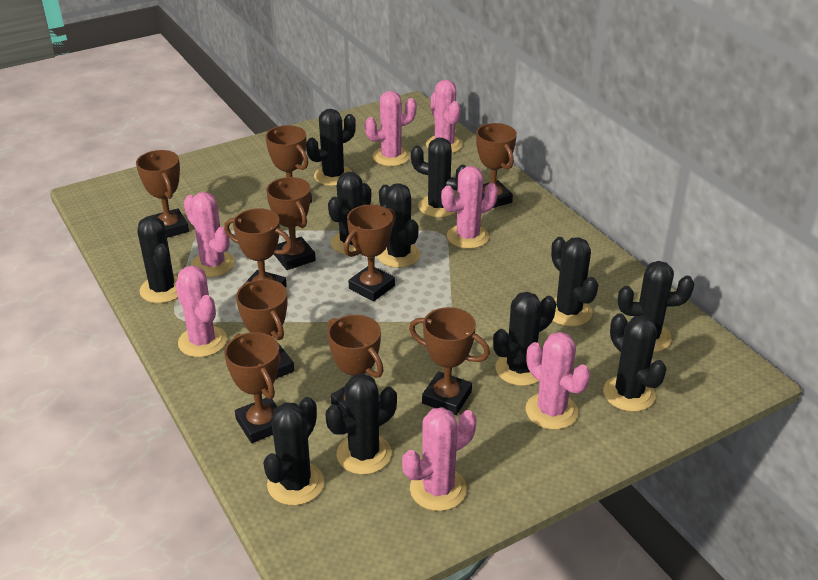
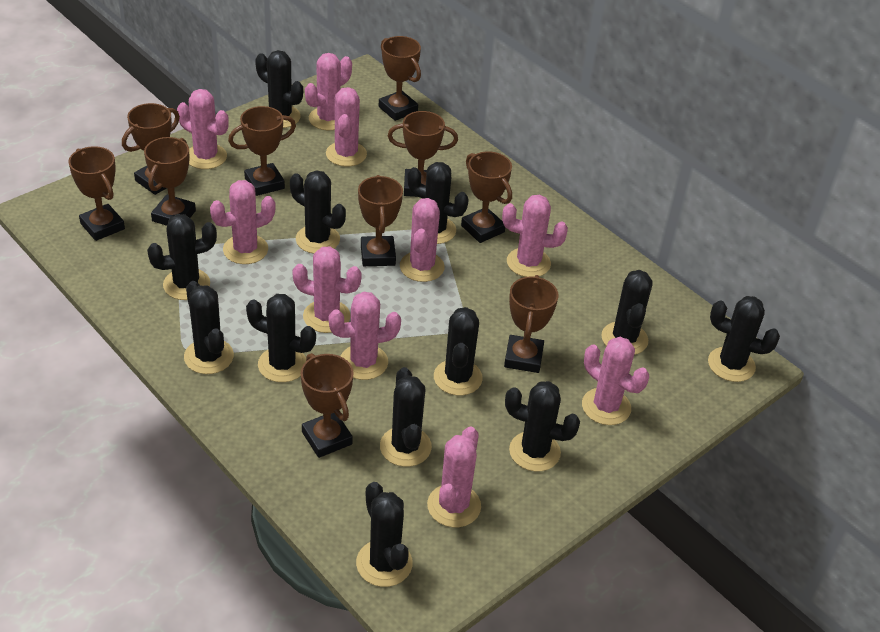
black cactus: 11 -> 12
pink cactus: 7 -> 10

